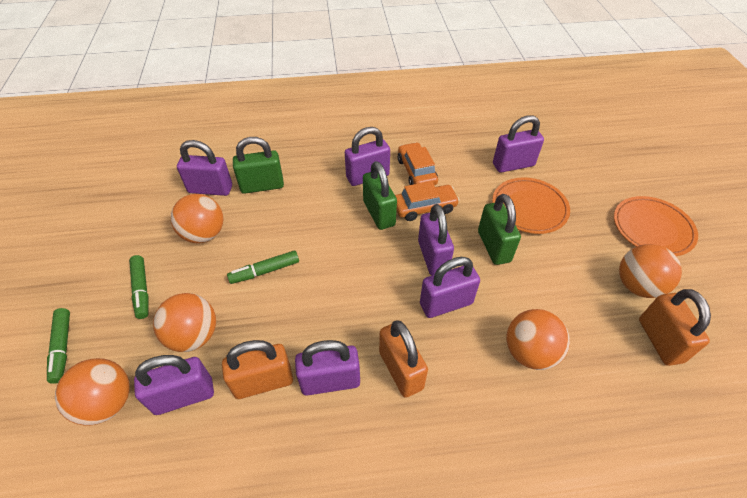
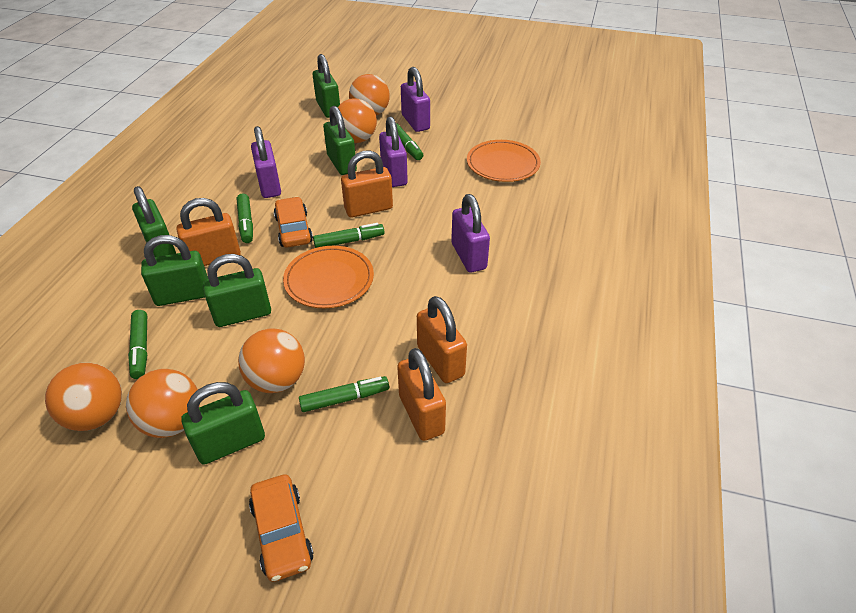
green marker: 3 -> 5
green padlock: 3 -> 6
orange padlock: 3 -> 4
purple padlock: 7 -> 4

